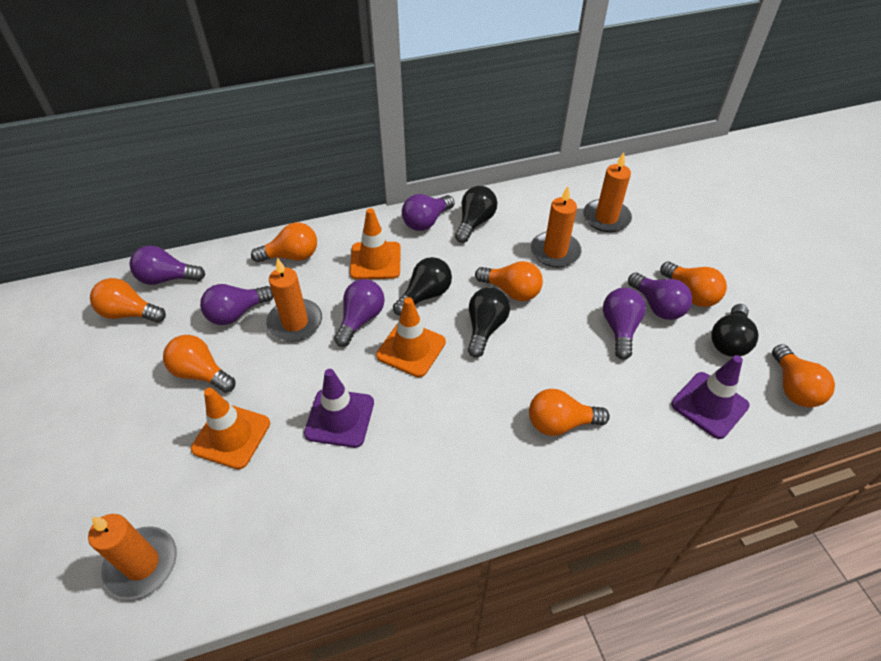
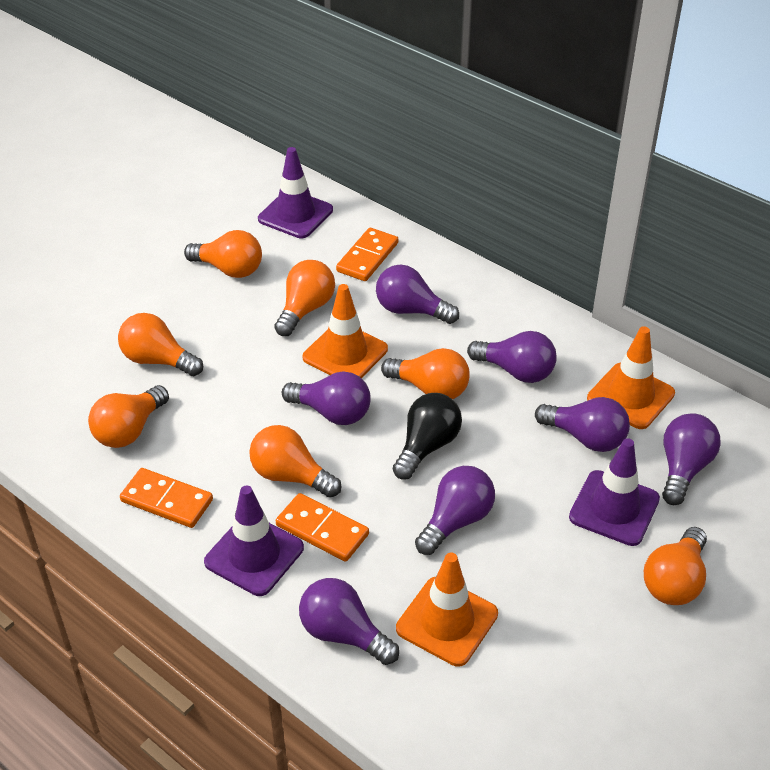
black light bulb: 4 -> 1
orange candle: 4 -> 0
orange domino: 0 -> 3
purple light bulb: 6 -> 7
purple traffic cone: 2 -> 3

